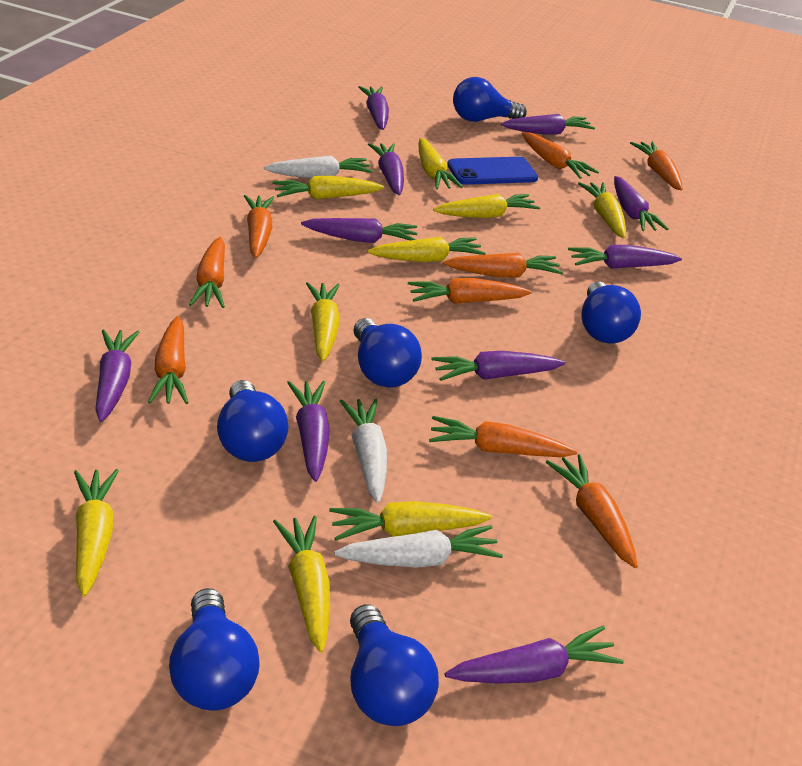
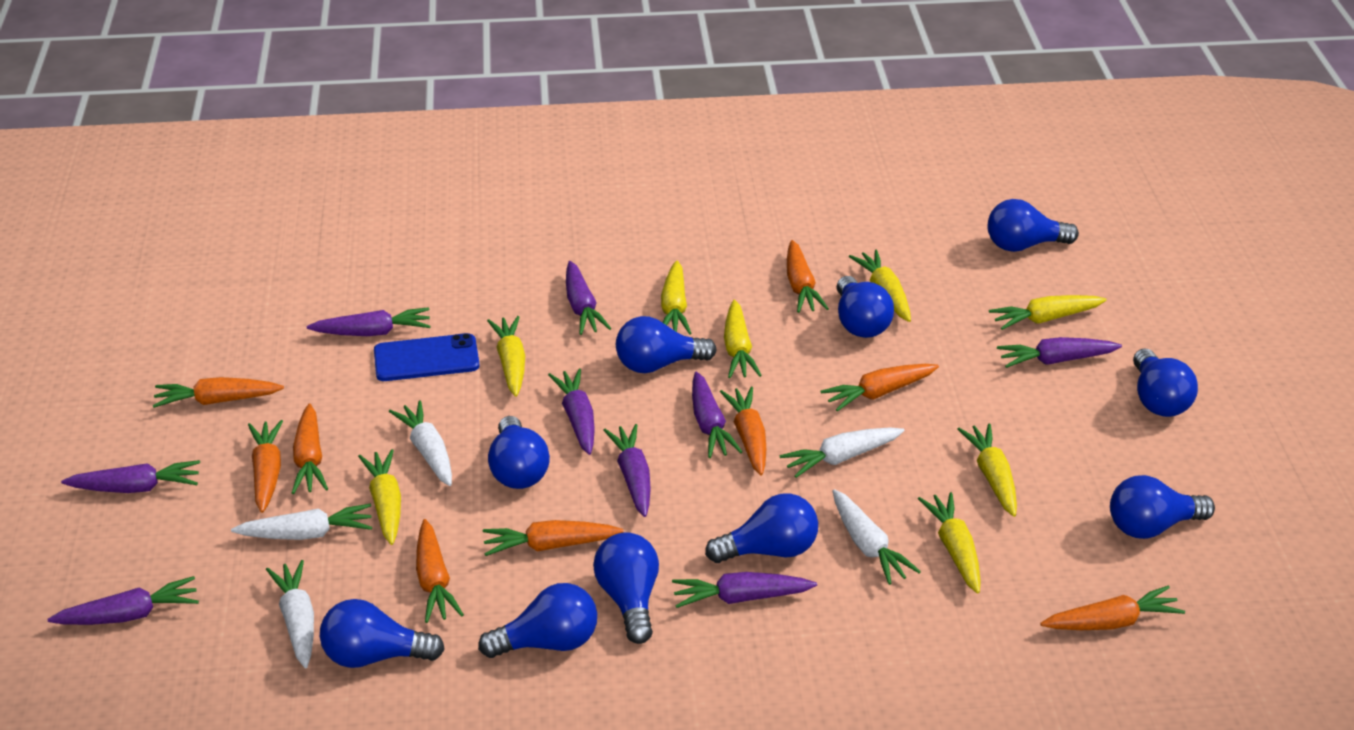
blue light bulb: 6 -> 10
purple carrot: 10 -> 9
white carrot: 3 -> 5
yellow carrot: 9 -> 8

